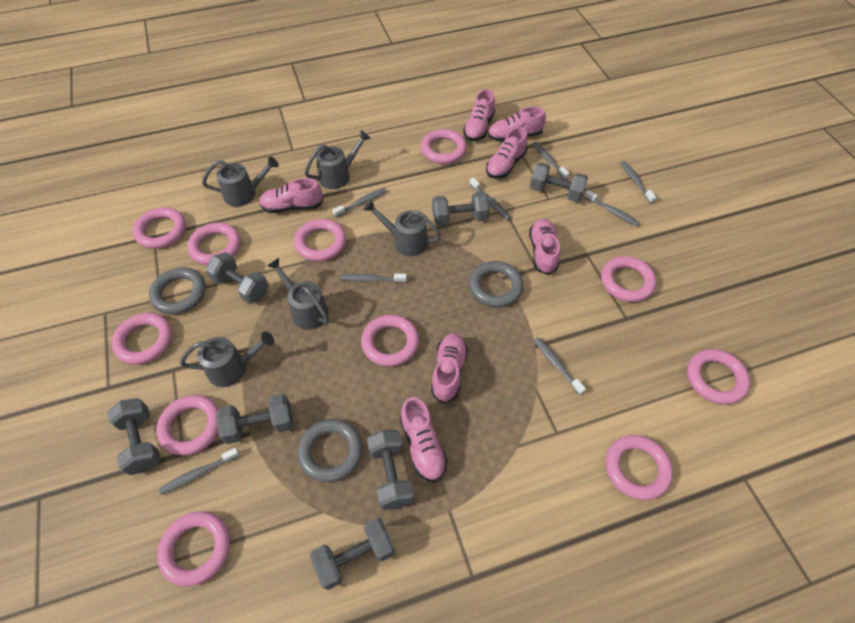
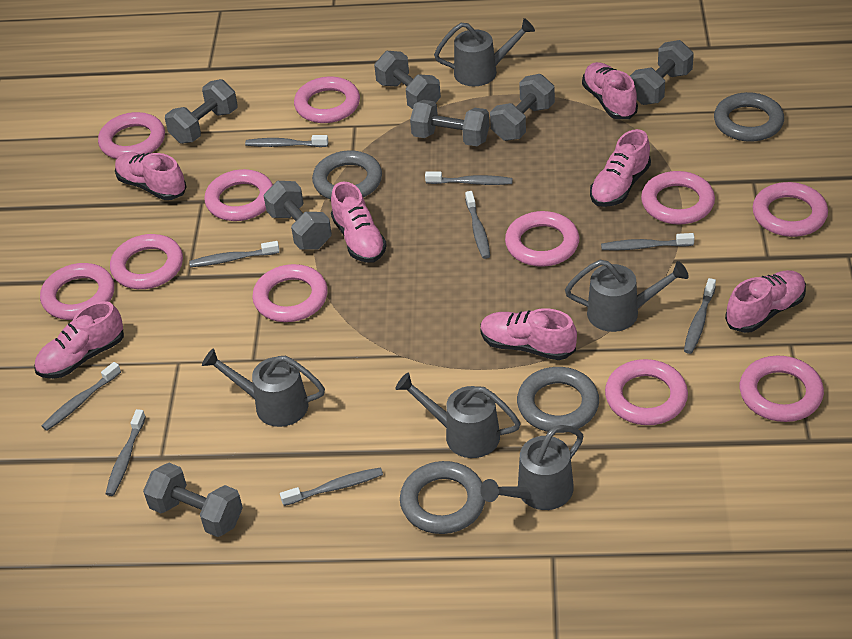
grey ring: 3 -> 4
grey toothbrush: 8 -> 9

